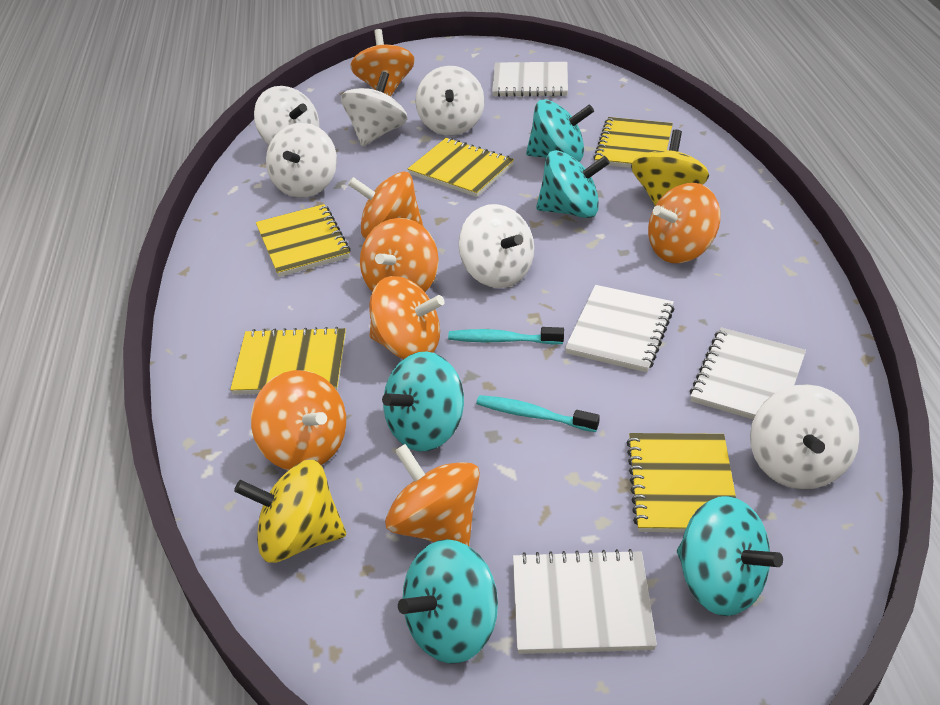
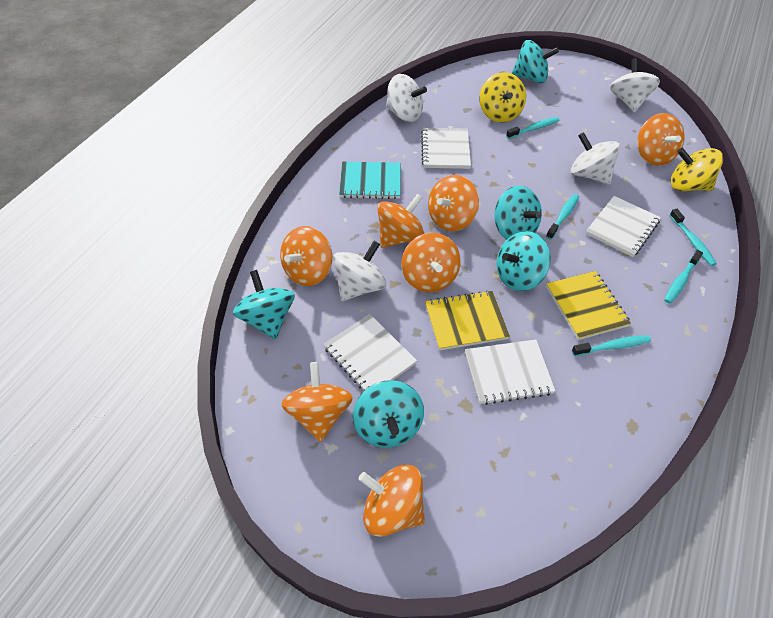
turquoise notebook: 0 -> 1
turquoise toothbrush: 2 -> 5
white spinning top: 6 -> 4
yellow notebook: 5 -> 2

